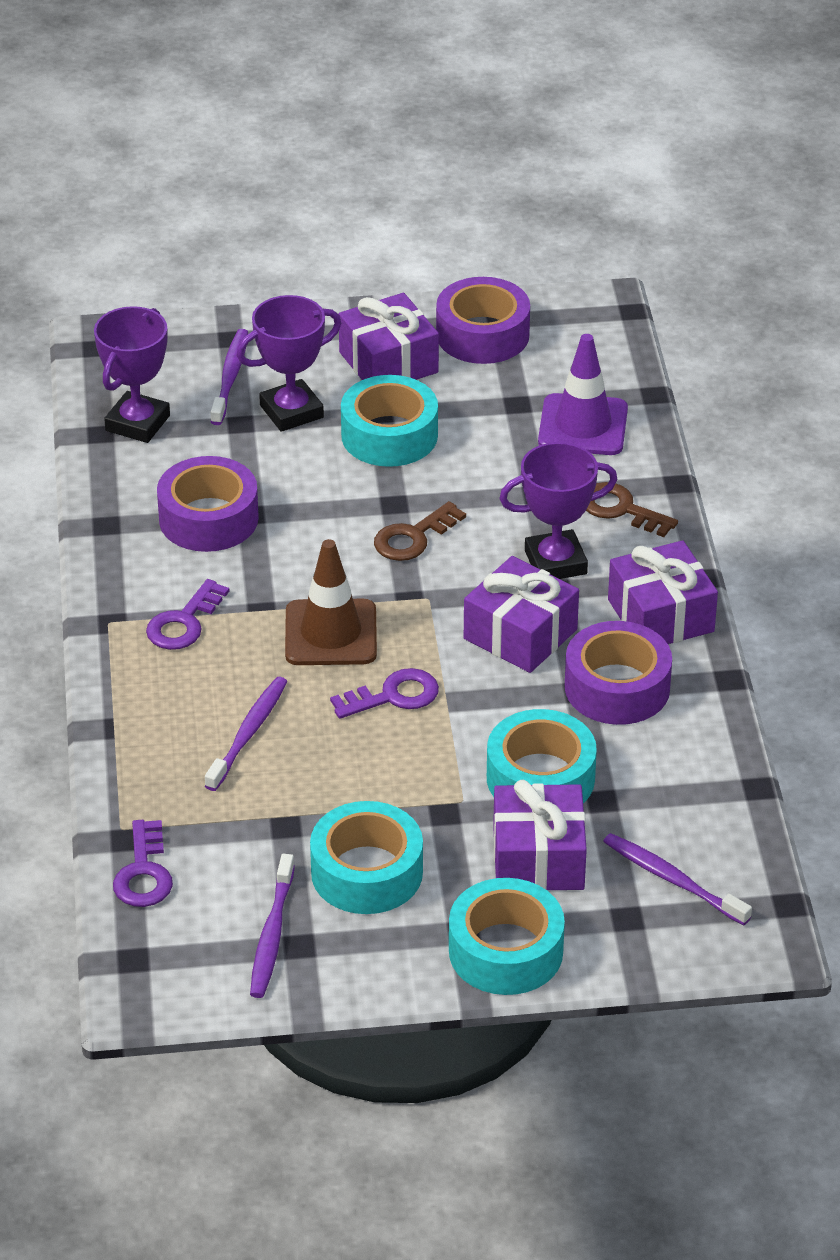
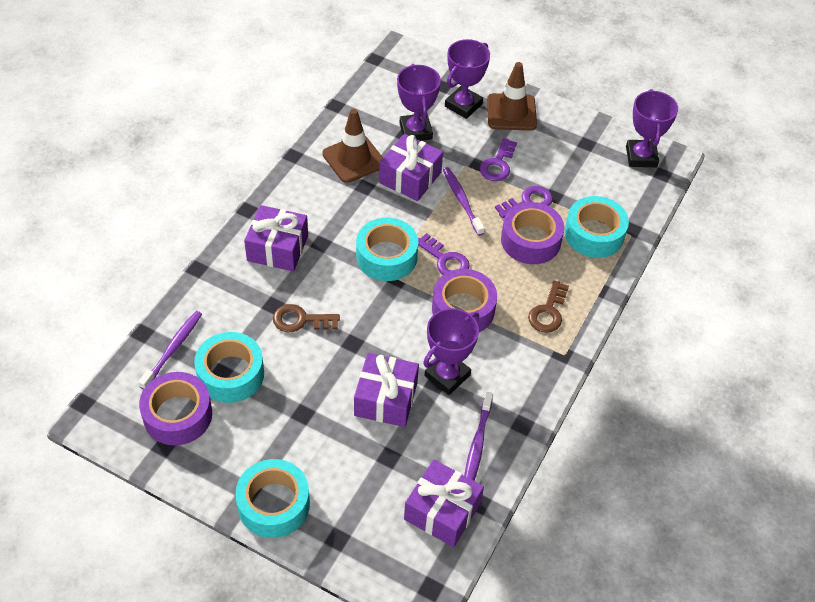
brown traffic cone: 1 -> 2
purple toothbrush: 4 -> 3
purple traffic cone: 1 -> 0
purple trophy: 3 -> 4

